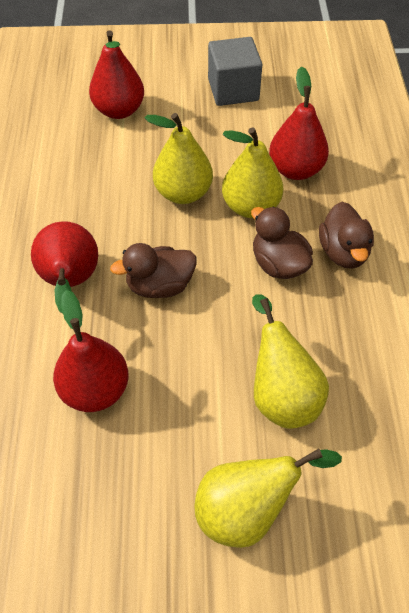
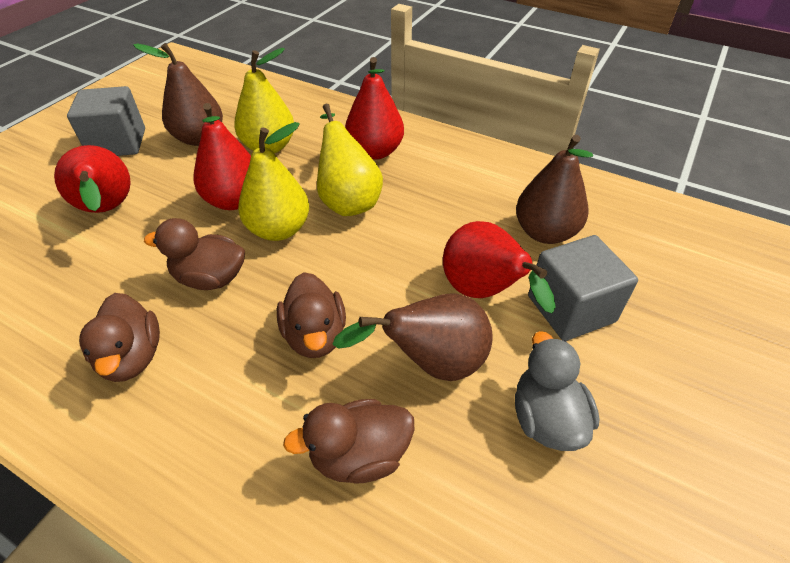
brown duck: 3 -> 4
brown pear: 0 -> 3
grey cube: 1 -> 2
grey duck: 0 -> 1
yellow pear: 4 -> 3

